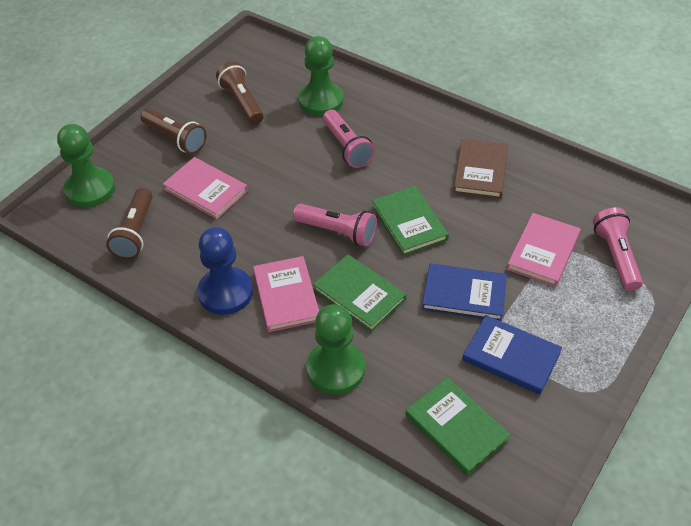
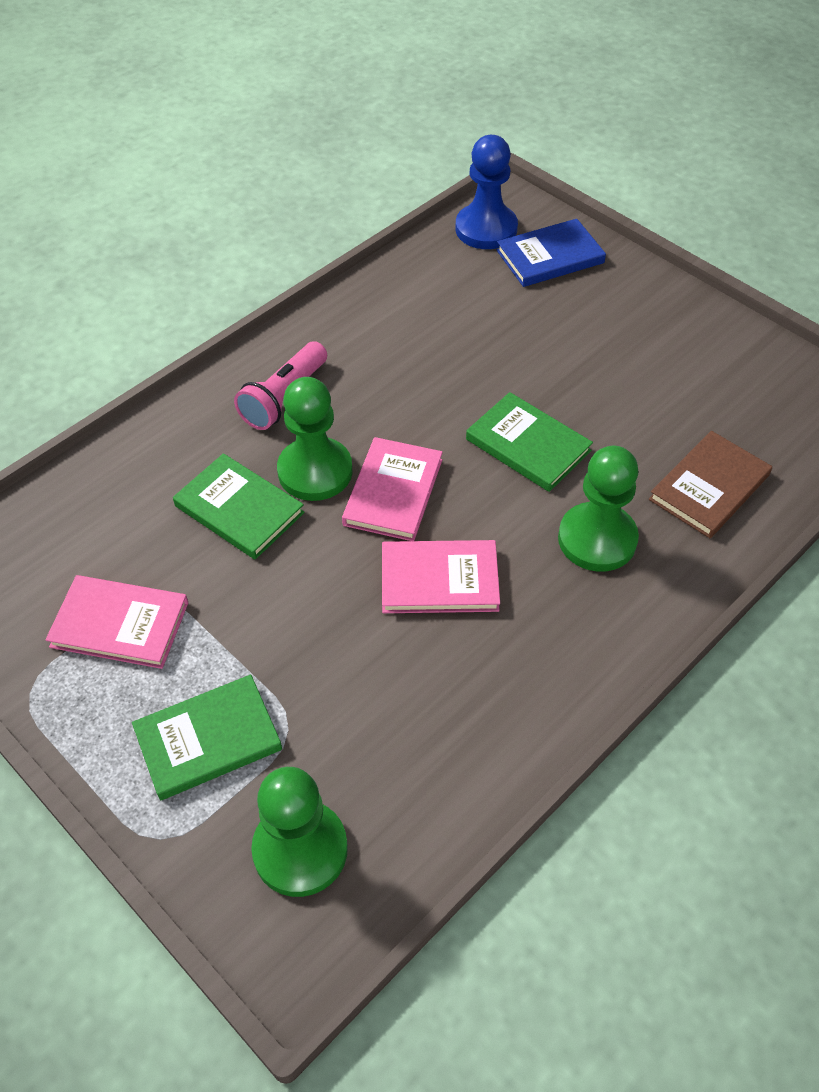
blue book: 2 -> 1
brown flashlight: 3 -> 0
pink flashlight: 3 -> 1

